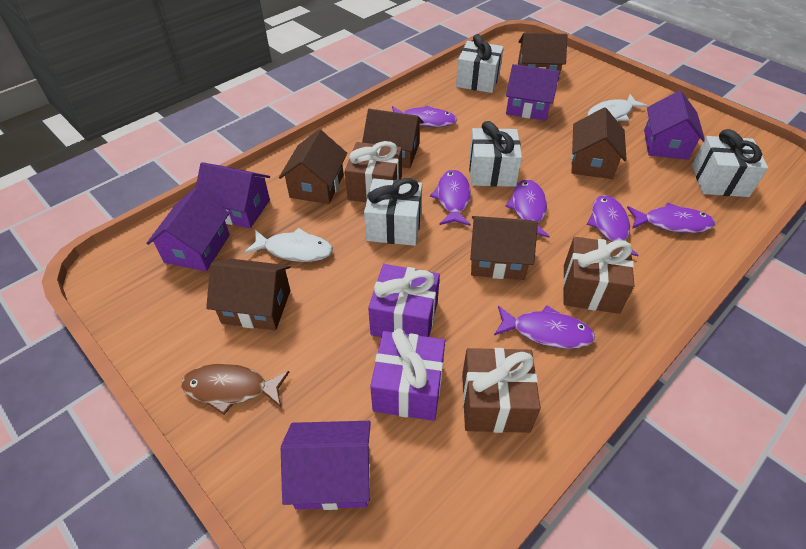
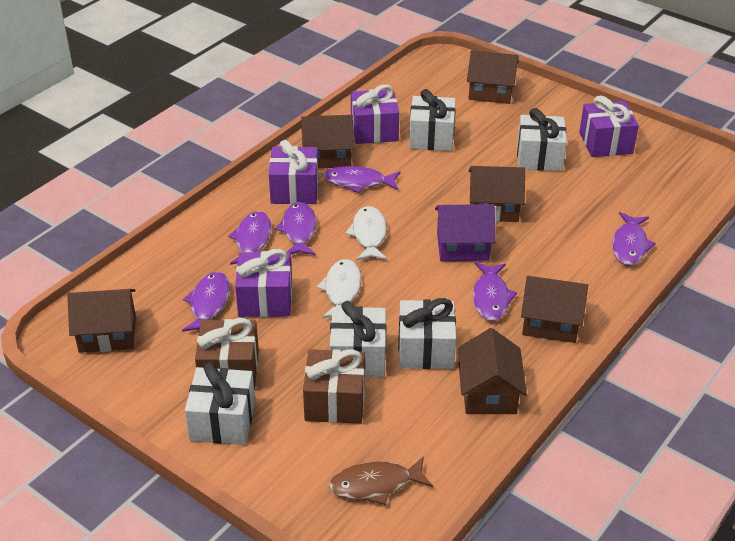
brown gift: 3 -> 2
purple gift: 2 -> 4
purple house: 5 -> 1
white gift: 4 -> 5

